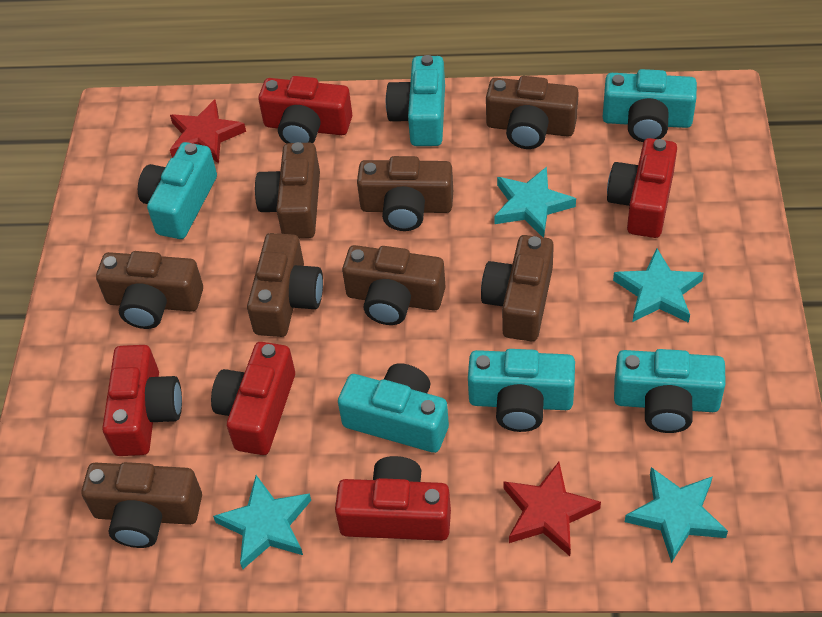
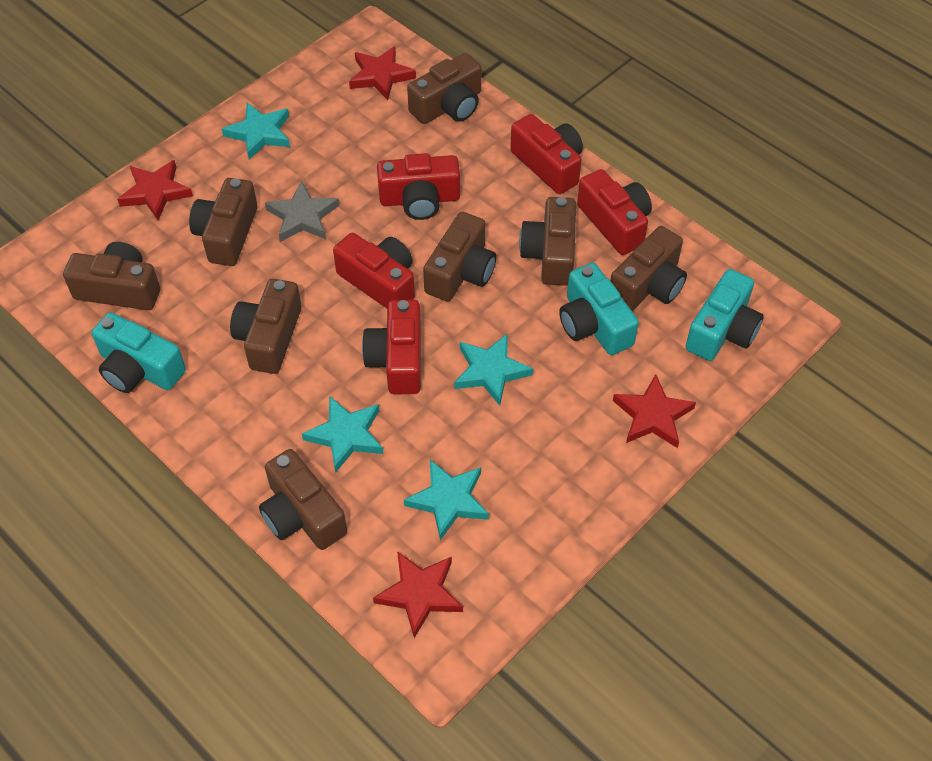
grey star: 0 -> 1
red star: 2 -> 4
turquoise camera: 6 -> 3

